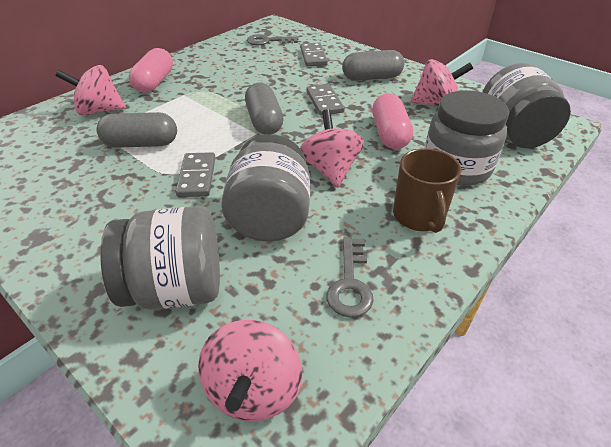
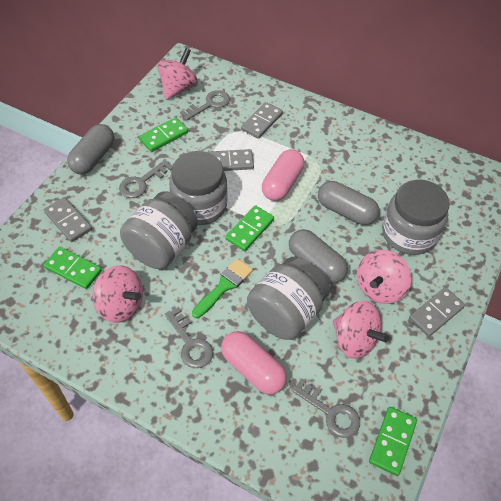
brown mug: 1 -> 0
green brush: 0 -> 1
green domino: 0 -> 4
grey domino: 3 -> 4
grey key: 2 -> 4

